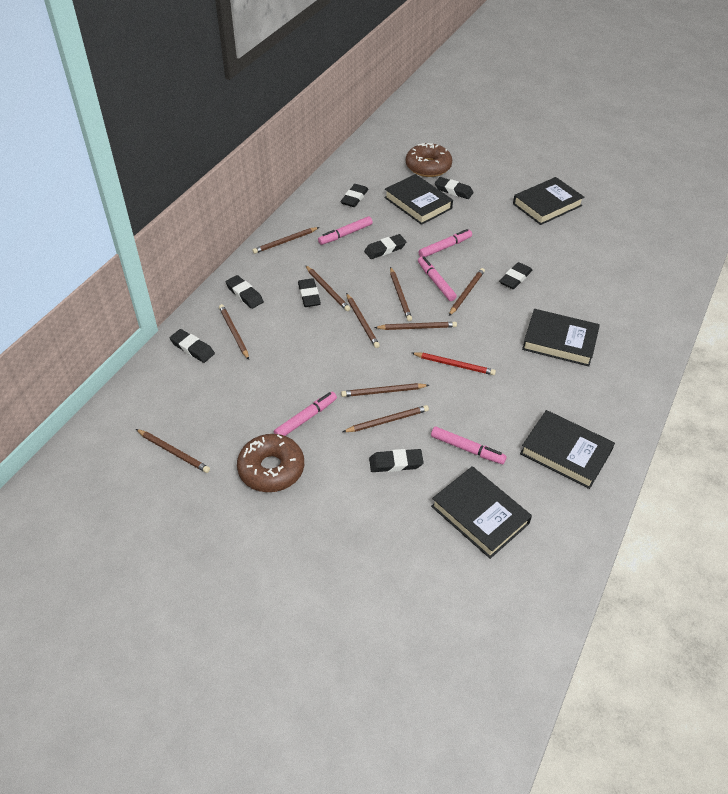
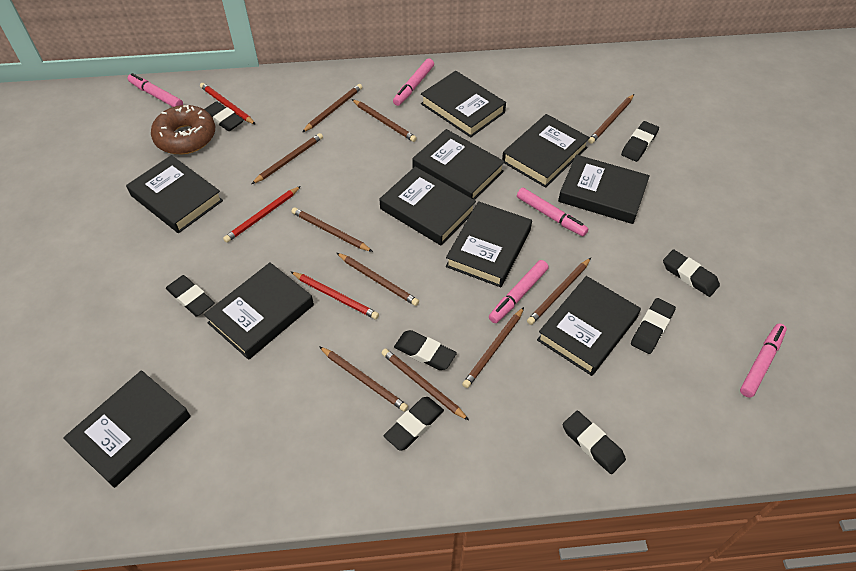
black book: 5 -> 10
brown donut: 2 -> 1
red pencil: 1 -> 3

